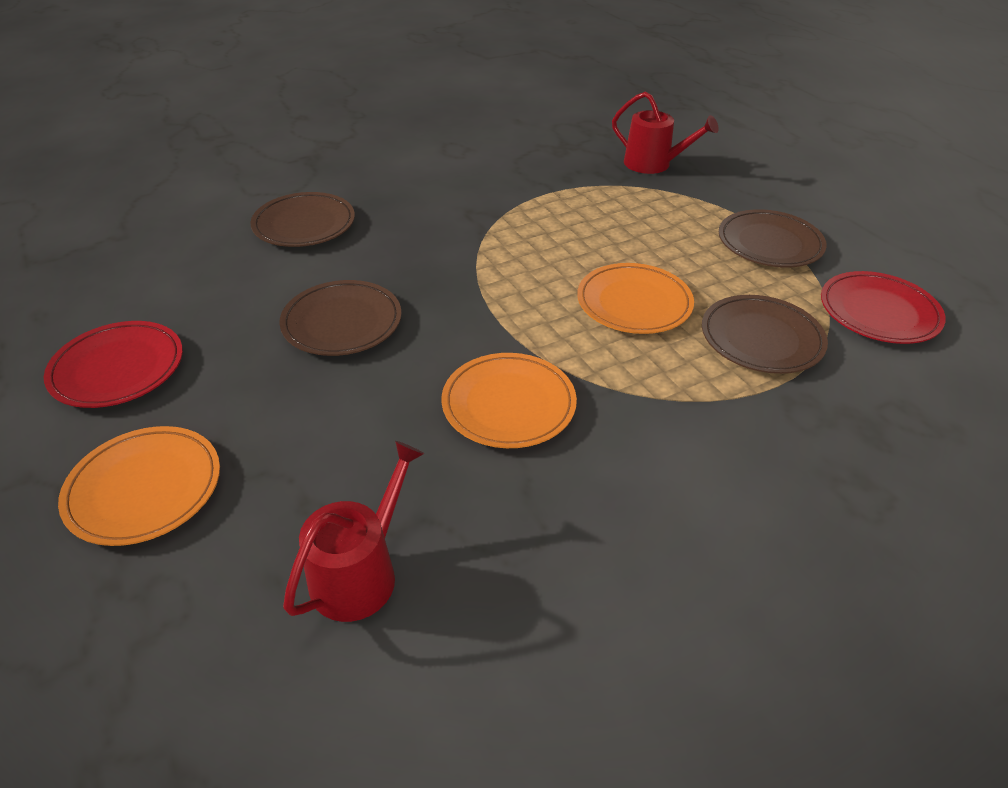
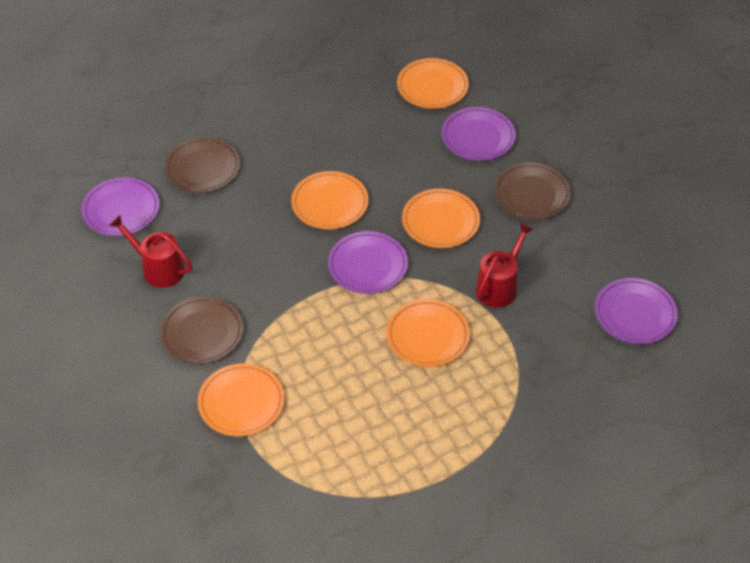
brown plate: 4 -> 3
orange plate: 3 -> 5
purple plate: 0 -> 4
red plate: 2 -> 0

